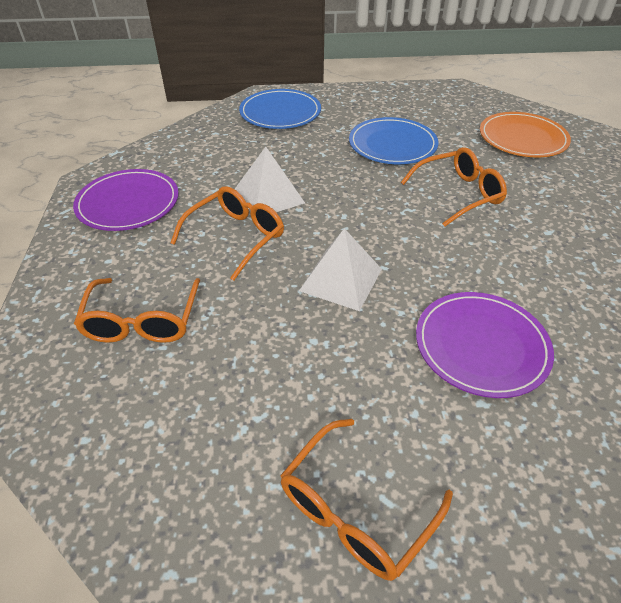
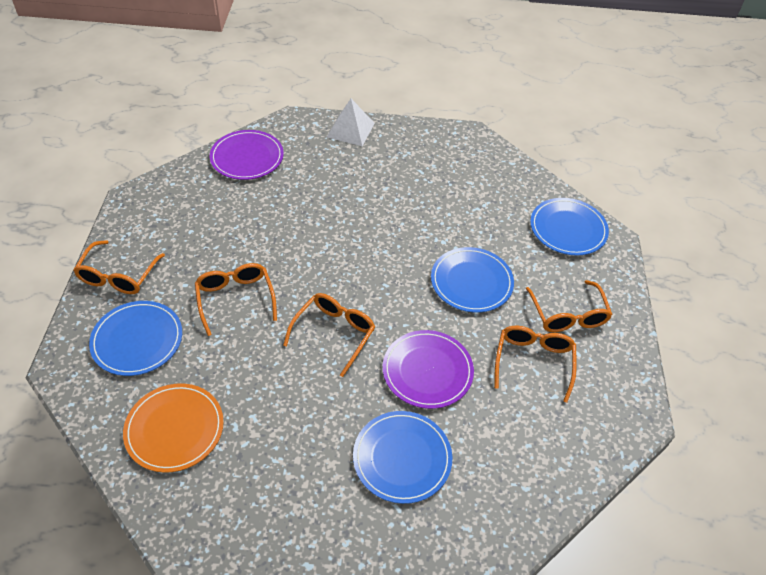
blue plate: 2 -> 4
orange glasses: 4 -> 5
white pyramid: 2 -> 1

